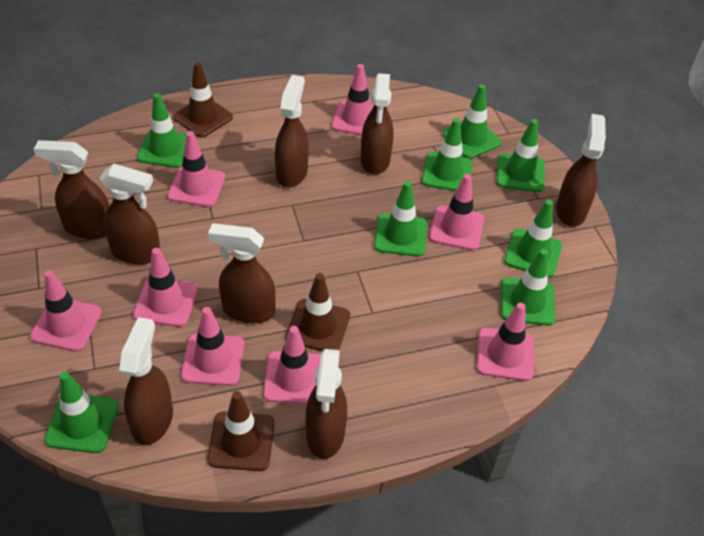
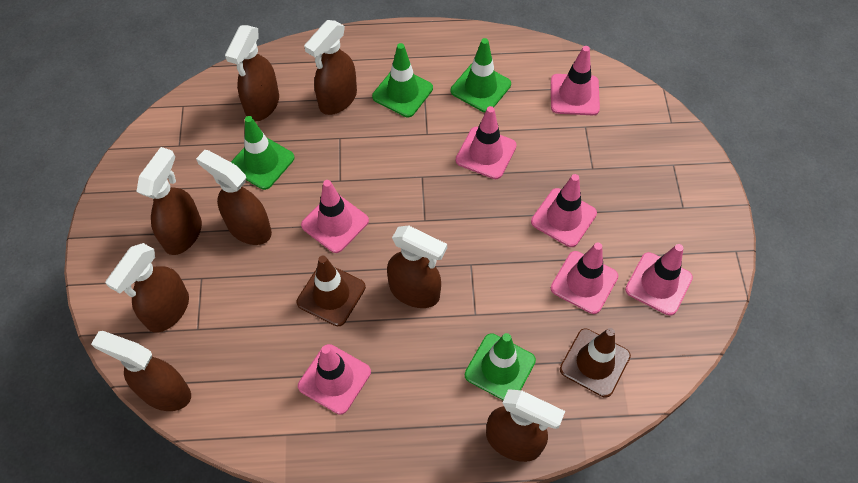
brown traffic cone: 3 -> 2
green traffic cone: 8 -> 4
pink traffic cone: 8 -> 7

